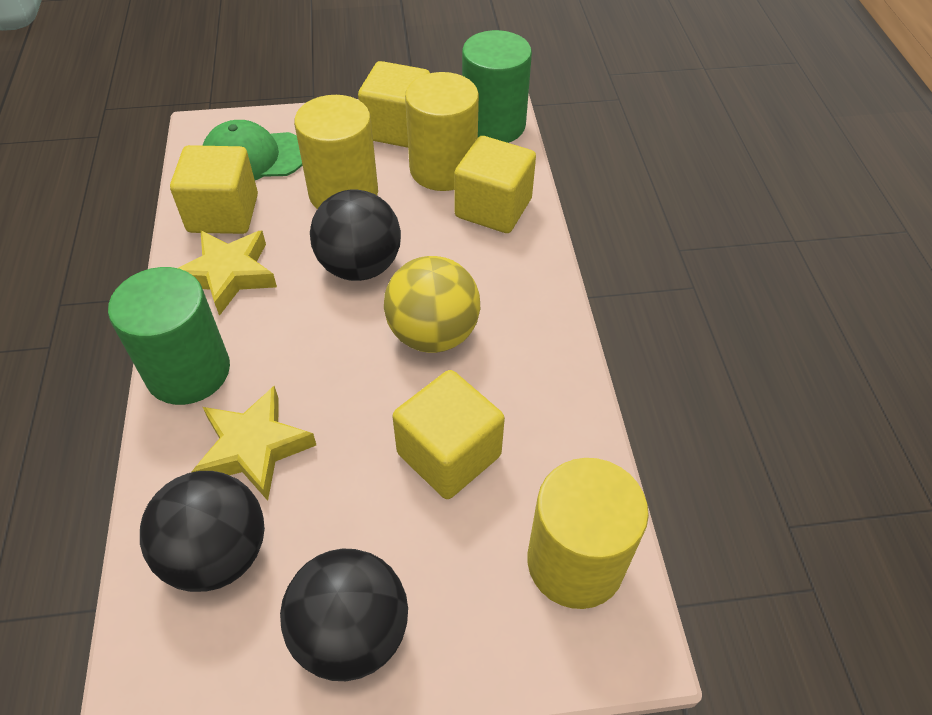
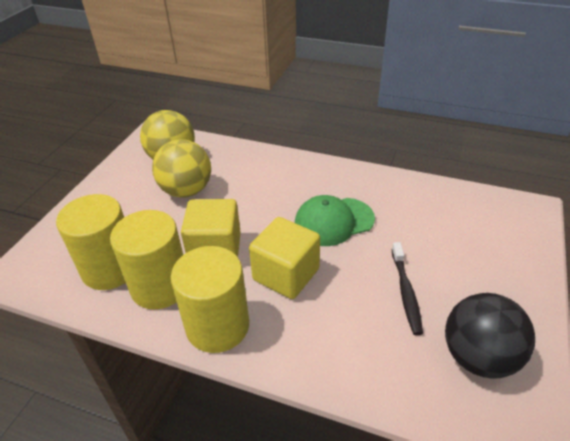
black ball: 3 -> 1
black toothbrush: 0 -> 1
green cylinder: 2 -> 0
yellow ball: 1 -> 2
yellow cube: 4 -> 2
yellow star: 2 -> 0

